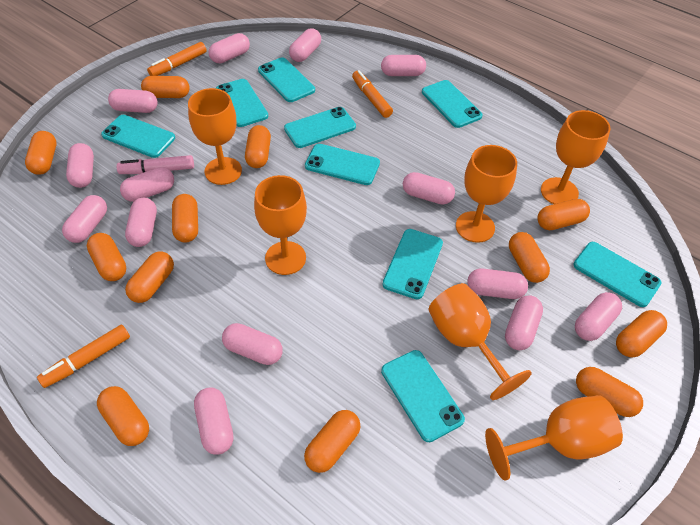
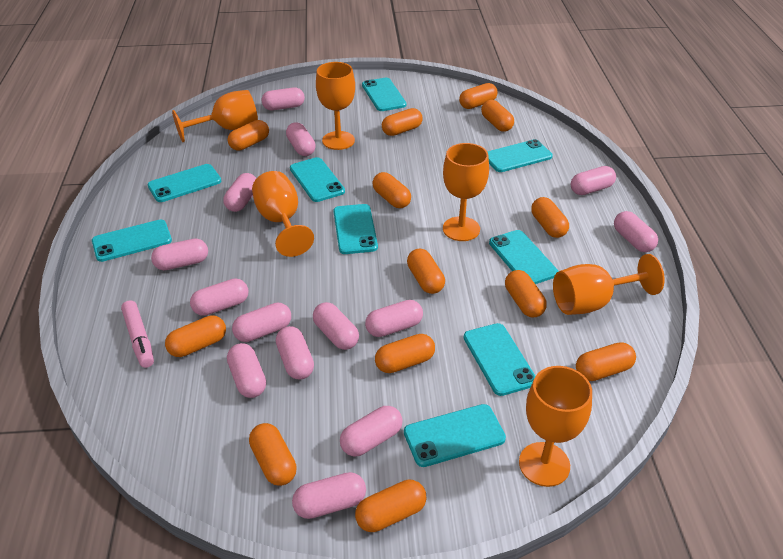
orange capsule: 12 -> 13
orange marker: 3 -> 0

